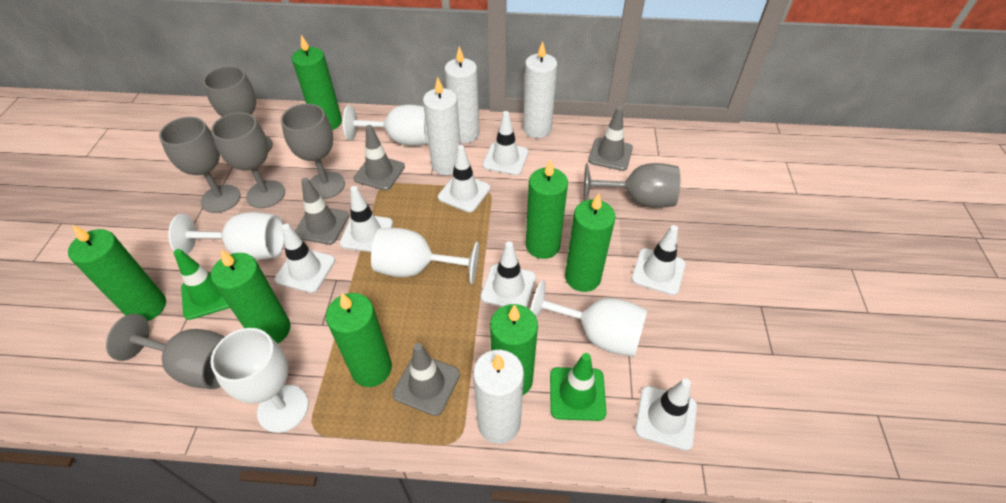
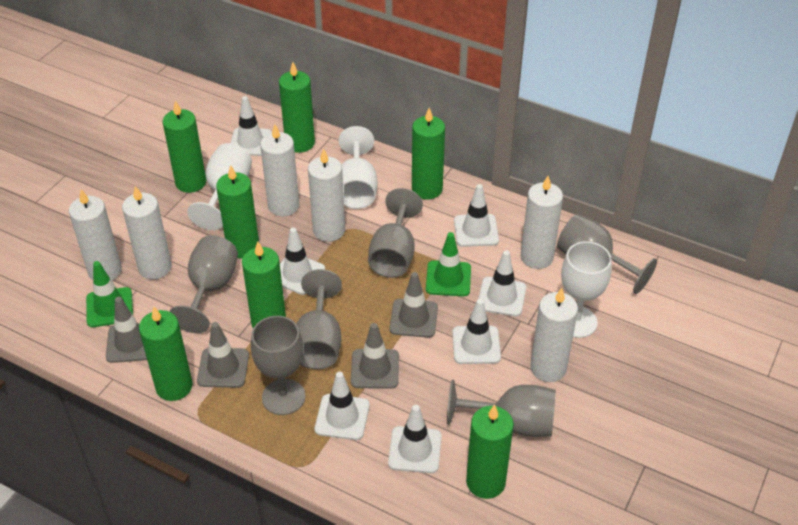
white candle: 4 -> 6
white goblet: 5 -> 3

